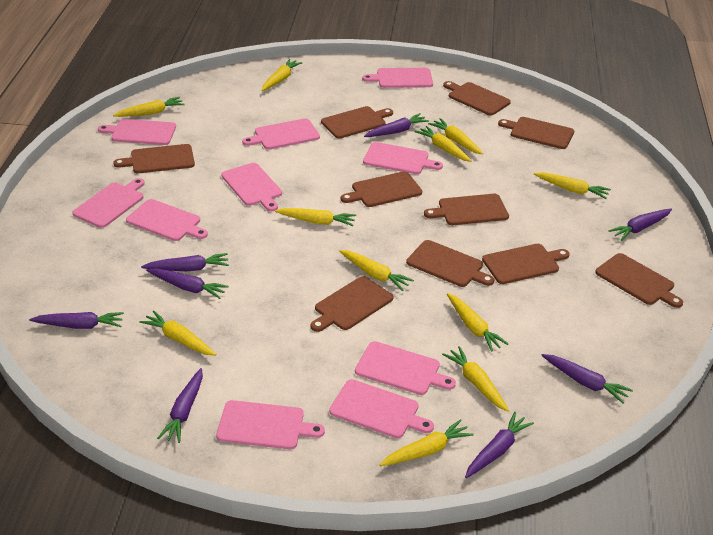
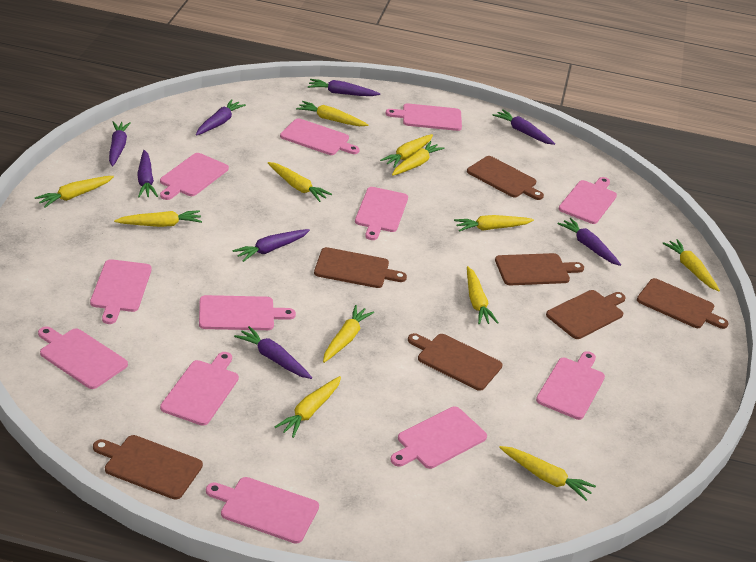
brown cutting board: 10 -> 7
pink cutting board: 10 -> 12
yellow carrot: 11 -> 12

